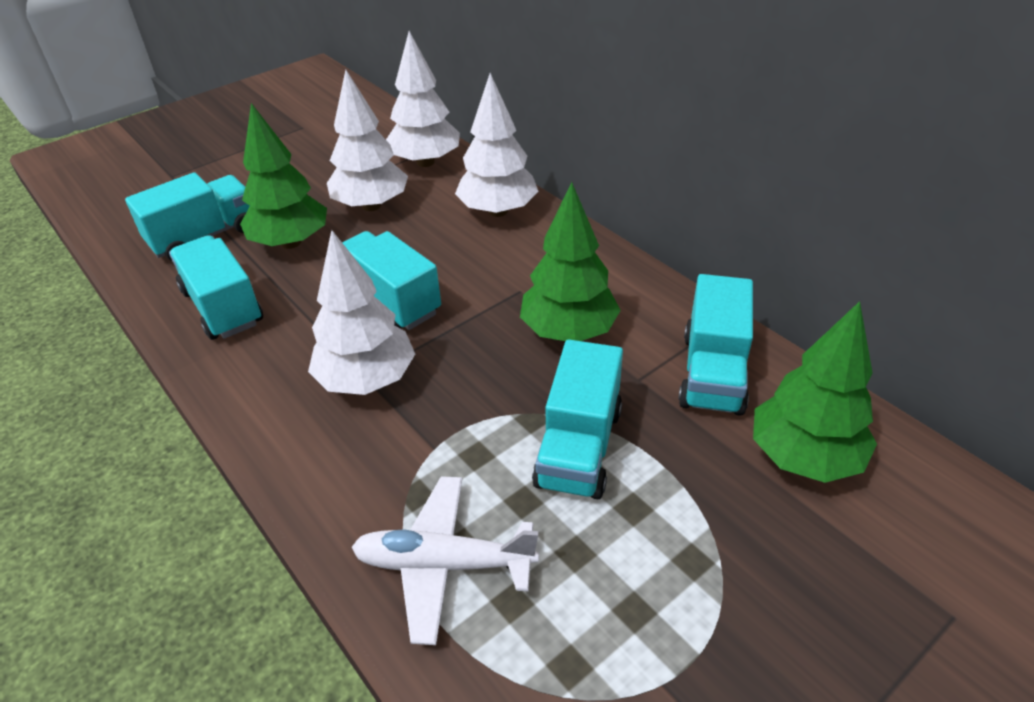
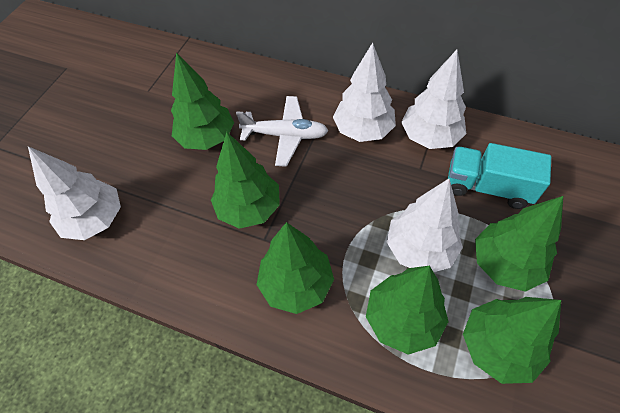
green tree: 3 -> 6
turquoise truck: 5 -> 1

